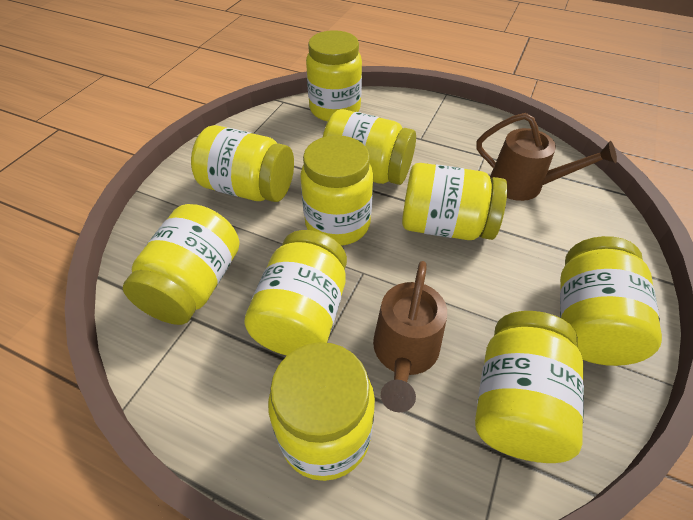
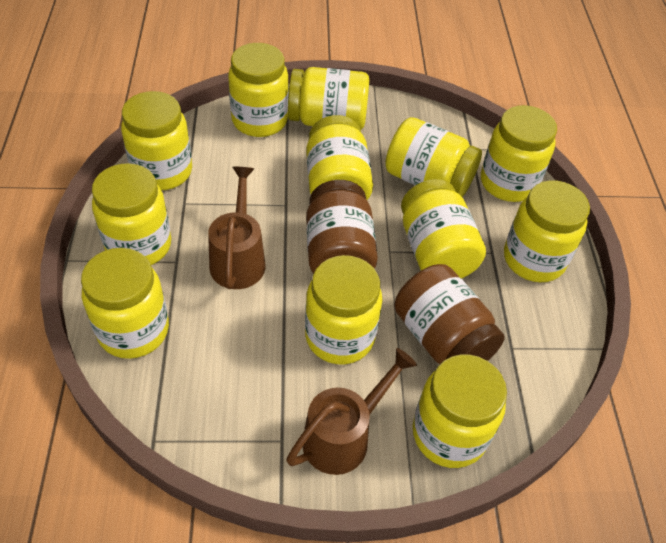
brown jar: 0 -> 2
yellow jar: 10 -> 12

